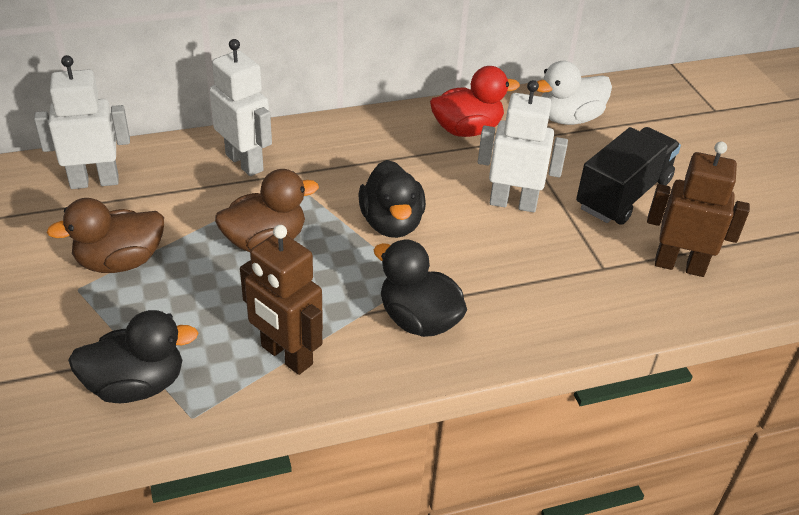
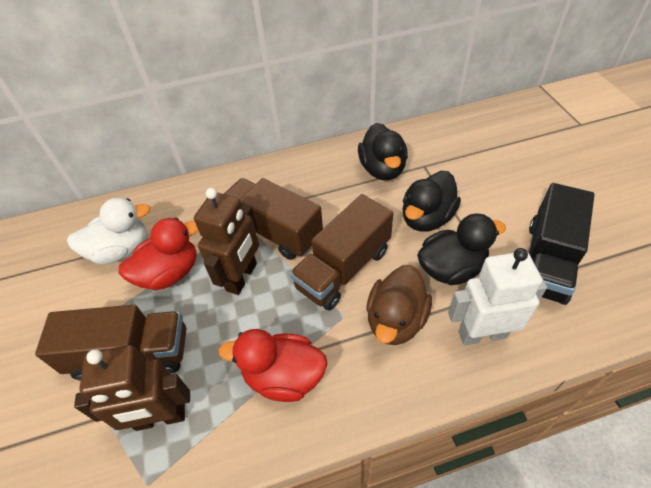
brown duck: 2 -> 1
brown truck: 0 -> 3
red duck: 1 -> 2
white robot: 3 -> 1

